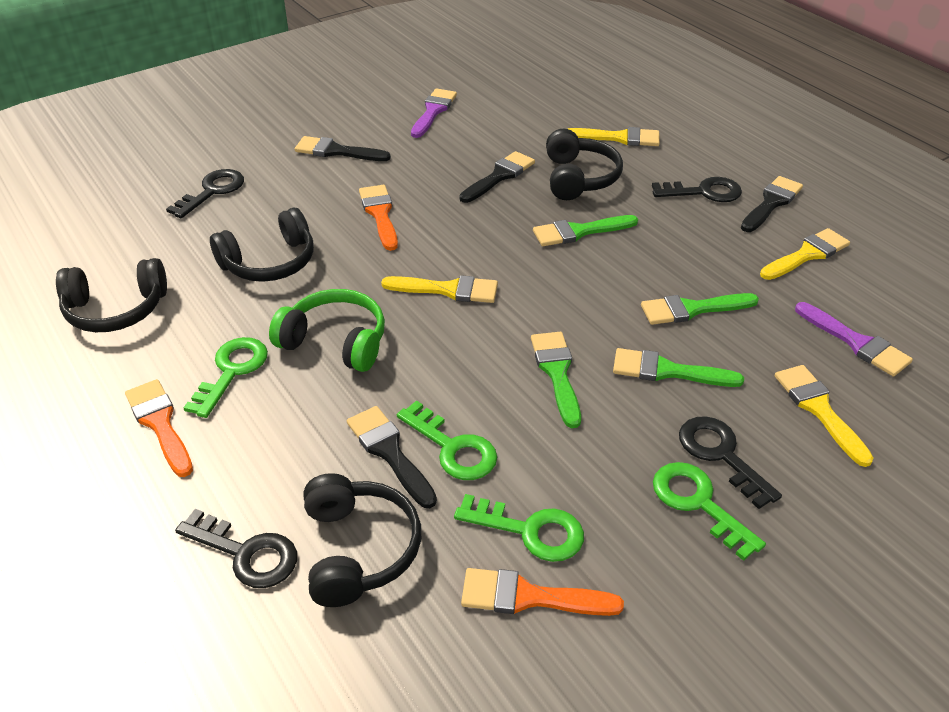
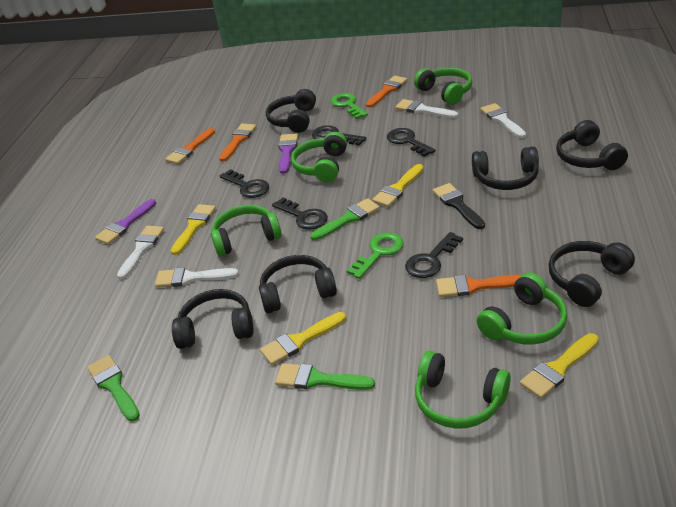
black brush: 4 -> 1
black headphones: 4 -> 6
black key: 4 -> 5
green brush: 4 -> 3
green headphones: 1 -> 5
green key: 4 -> 2
orange brush: 3 -> 4
white brush: 0 -> 4

